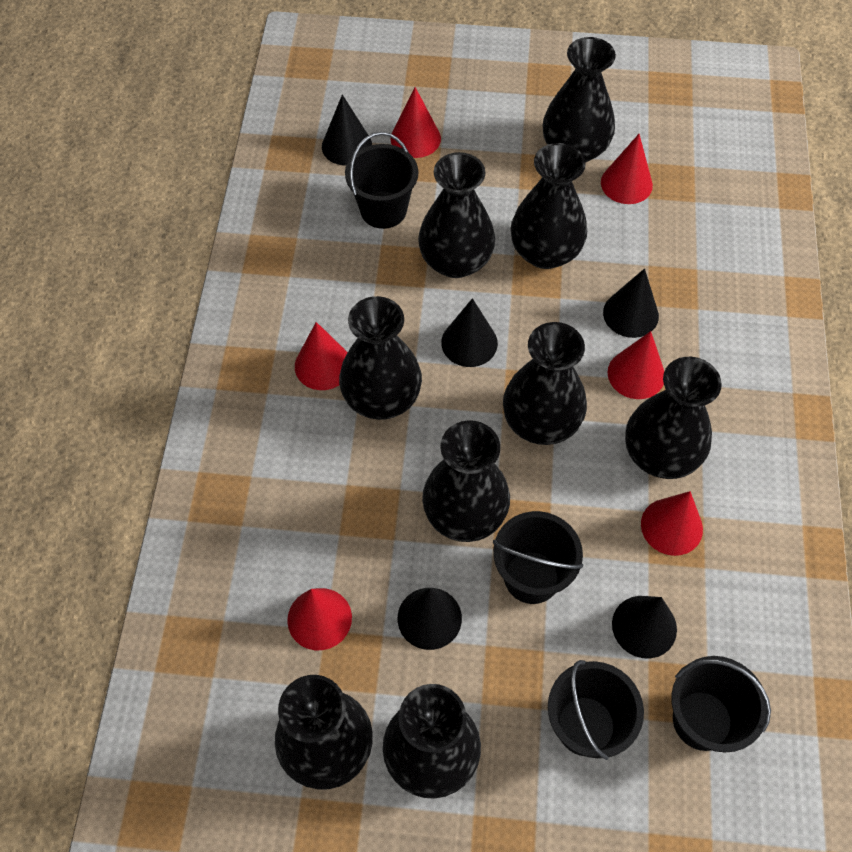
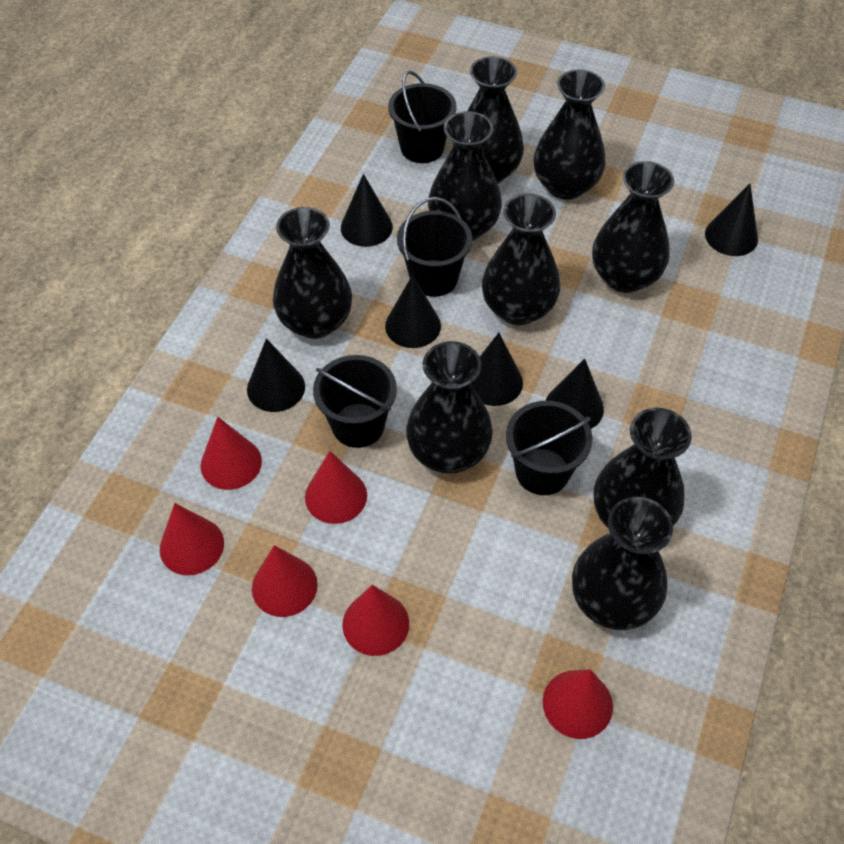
black cone: 5 -> 6

